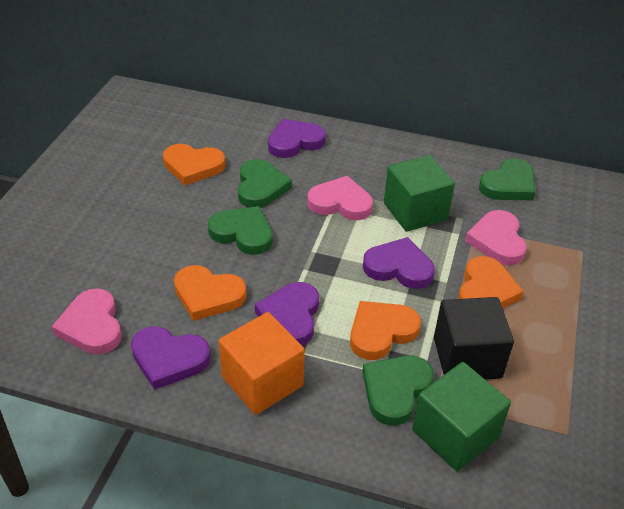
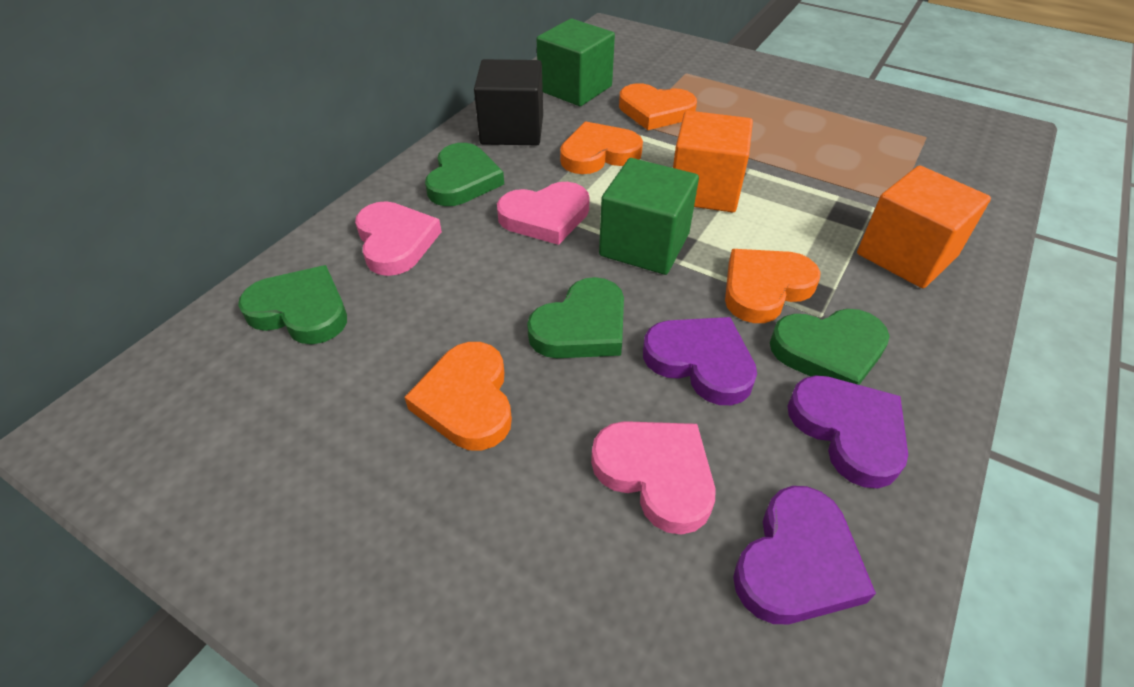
orange cube: 1 -> 2
purple heart: 4 -> 3

